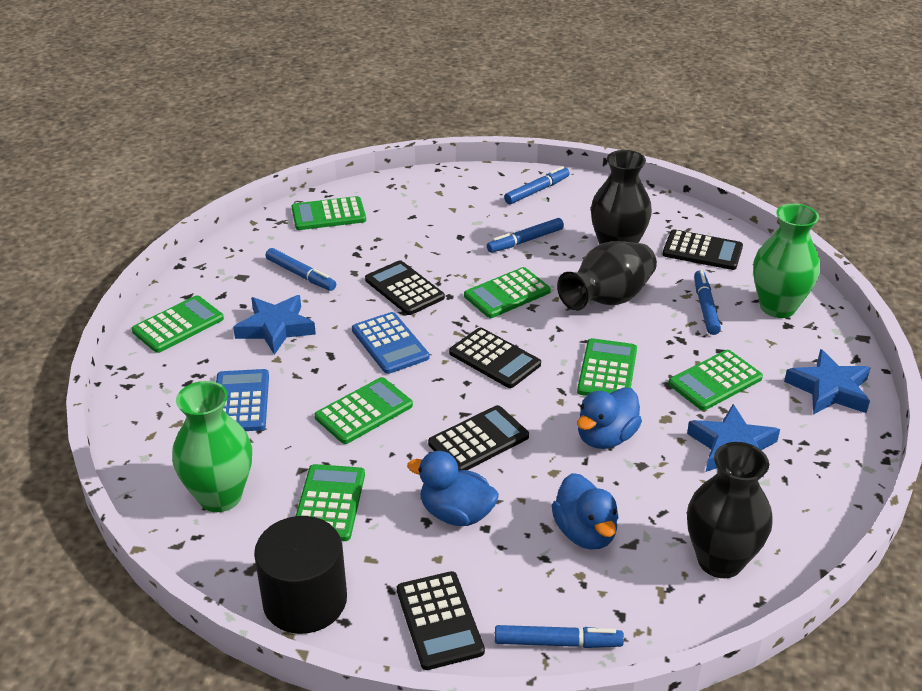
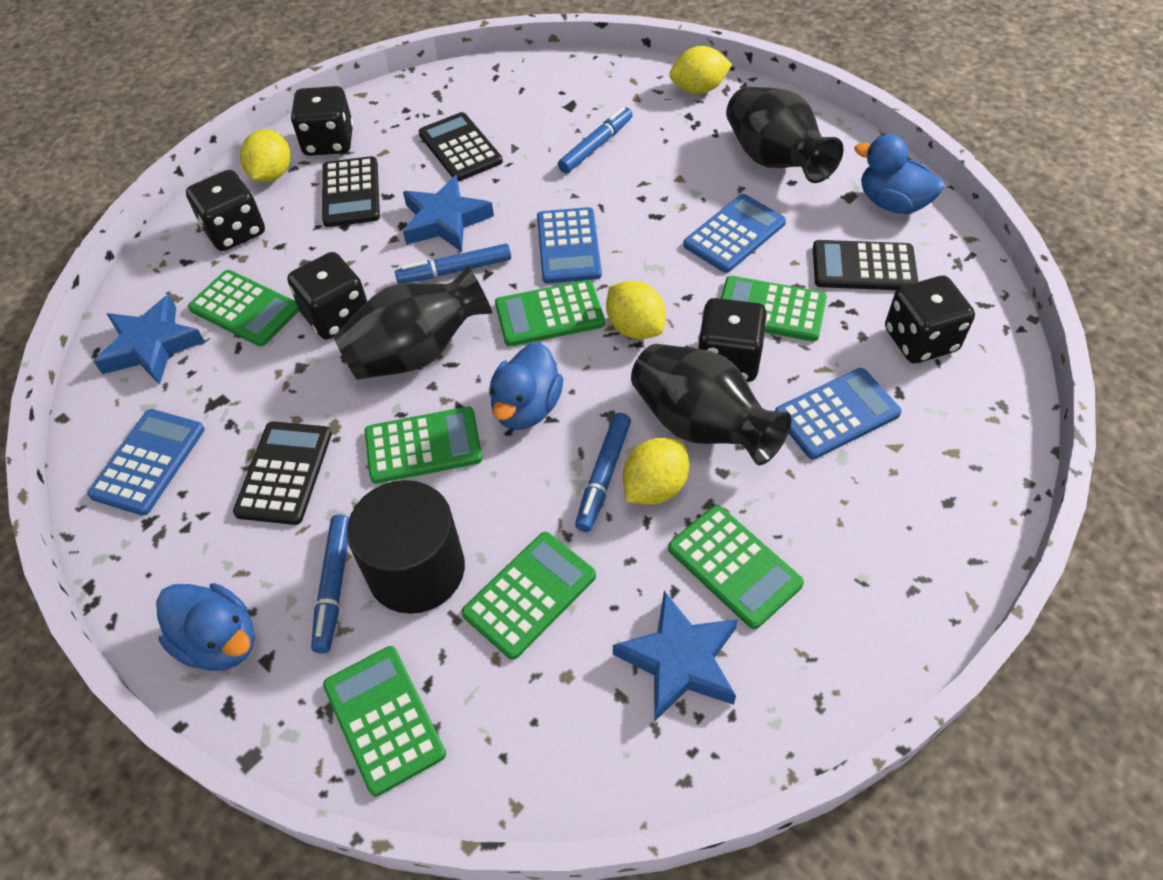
black calculator: 5 -> 4
black dice: 0 -> 5
blue calculator: 2 -> 4
blue marker: 5 -> 4
green vase: 2 -> 0
yellow lemon: 0 -> 4

